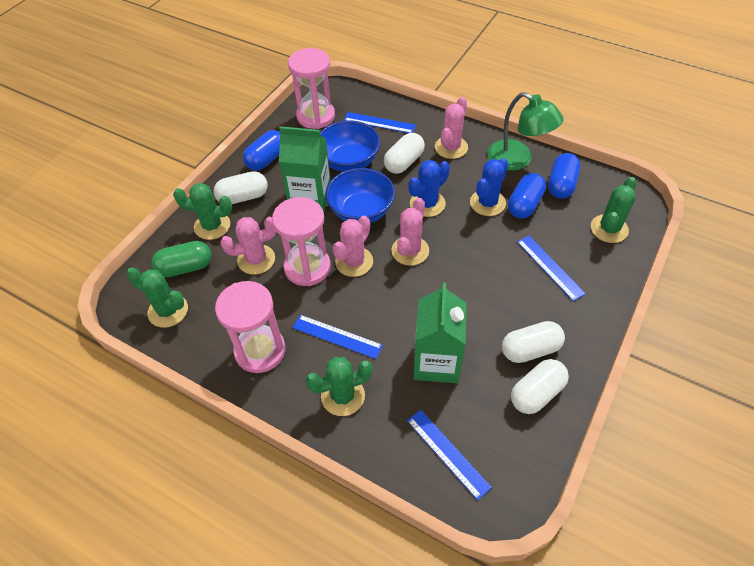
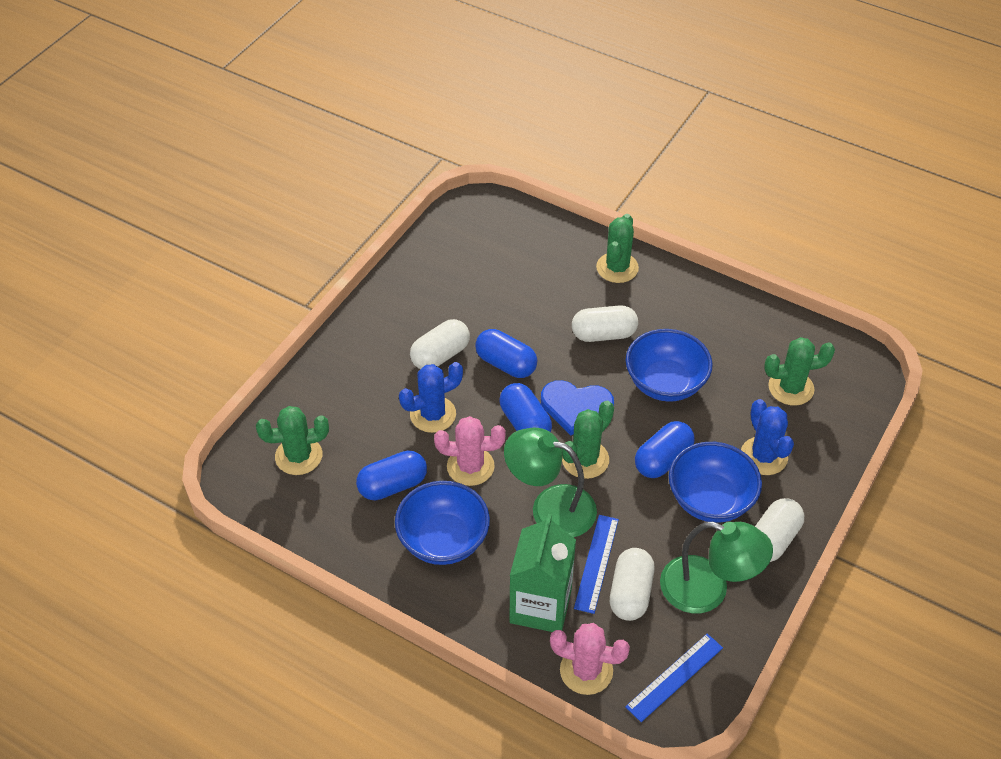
blue bowl: 2 -> 3
blue capsule: 3 -> 4
blue heart: 0 -> 1
blue ruler: 4 -> 2
green capsule: 1 -> 0
green carton: 2 -> 1
green lamp: 1 -> 2
pink cactus: 4 -> 2
pink hourglass: 3 -> 0

